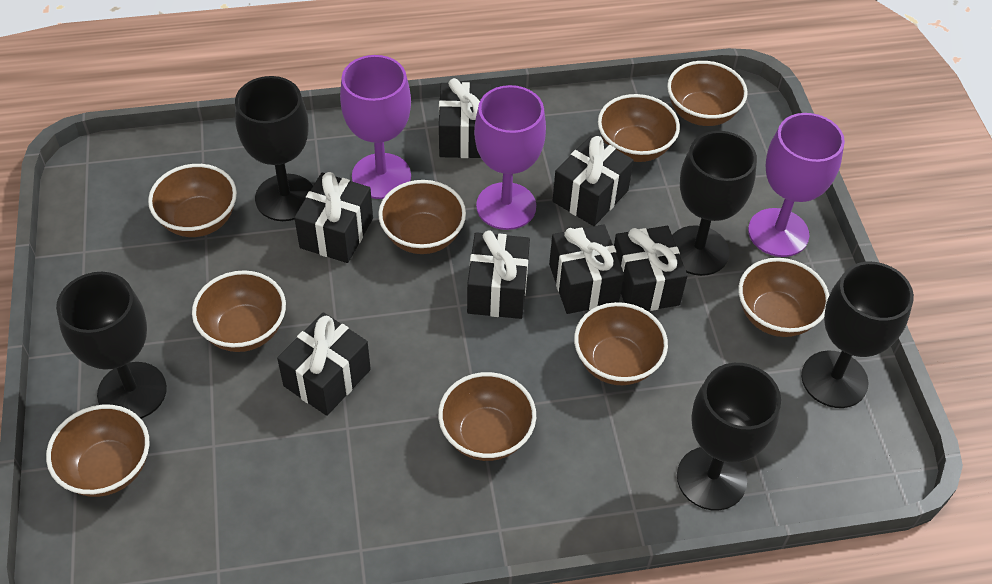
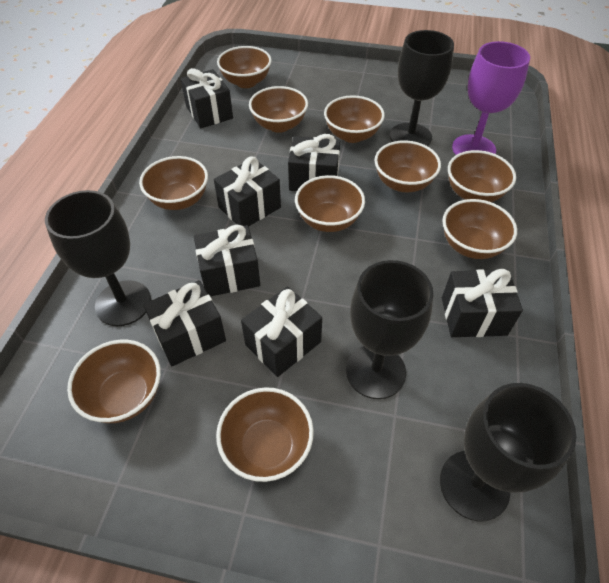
black goblet: 5 -> 4
brown bowl: 9 -> 10
purple goblet: 3 -> 1

